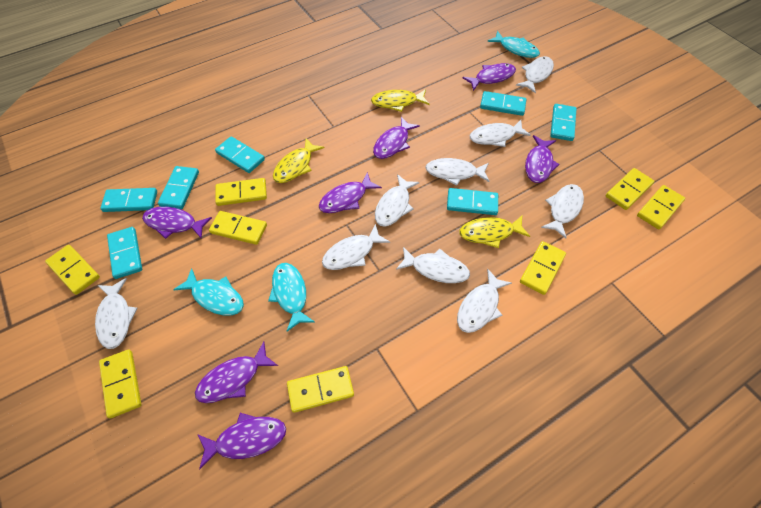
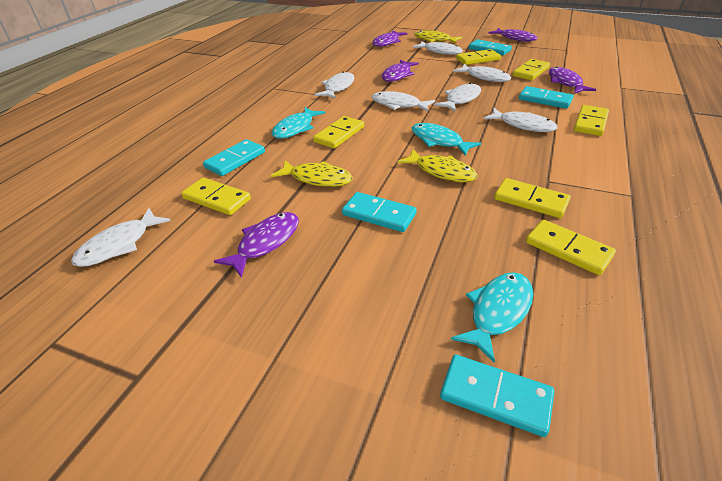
purple fish: 7 -> 5
turquoise domino: 7 -> 5
white fish: 9 -> 7
yellow domino: 8 -> 7

